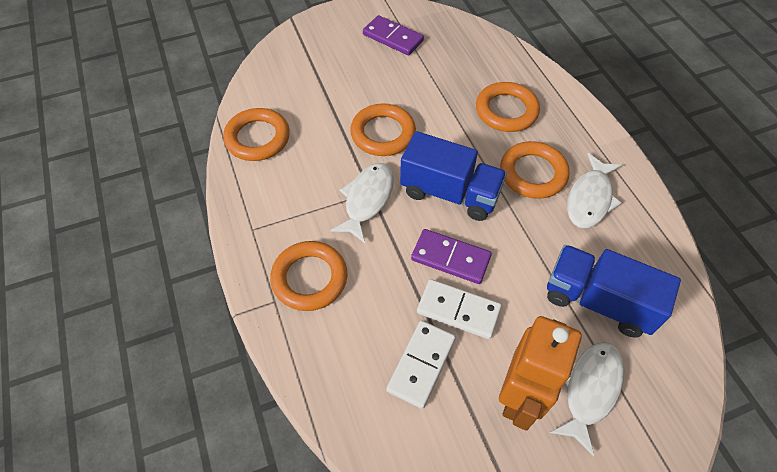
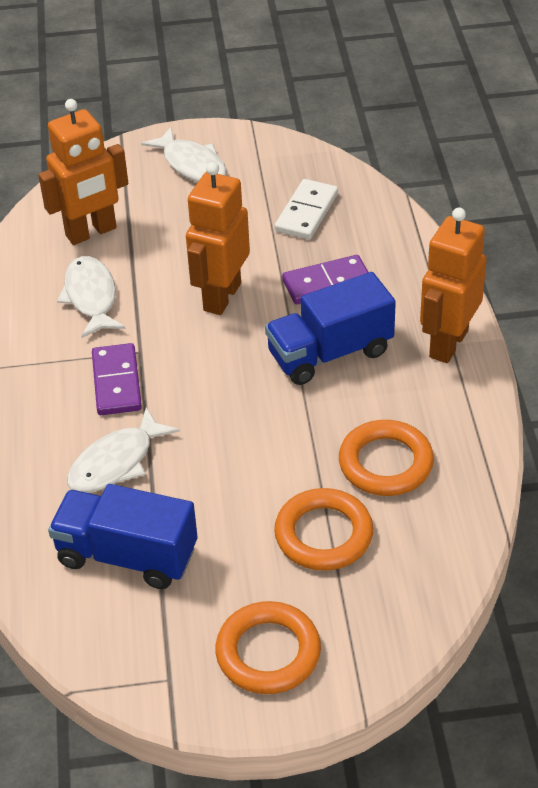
orange ring: 5 -> 3
orange robot: 1 -> 3
white domino: 2 -> 1

